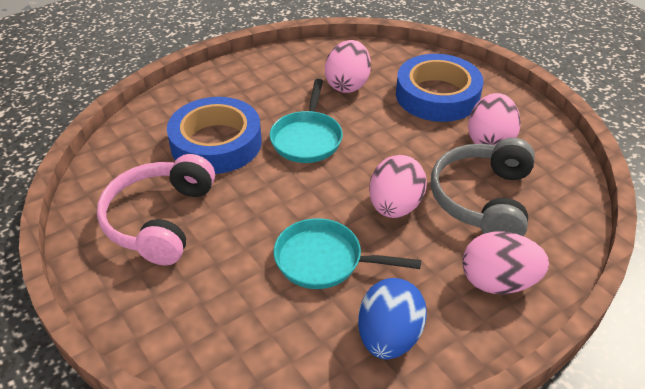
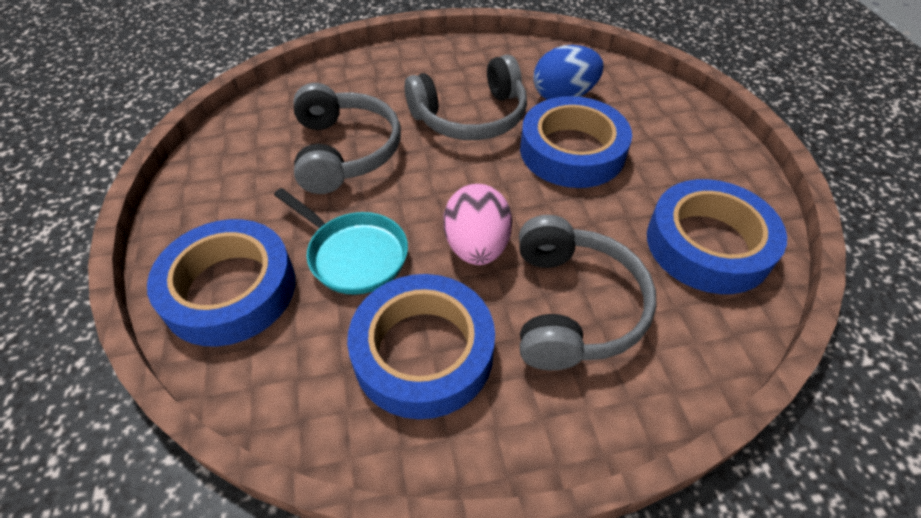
blue tape: 2 -> 4
grey headphones: 1 -> 3
pink egg: 4 -> 1
pink headphones: 1 -> 0
turquoise pan: 2 -> 1

